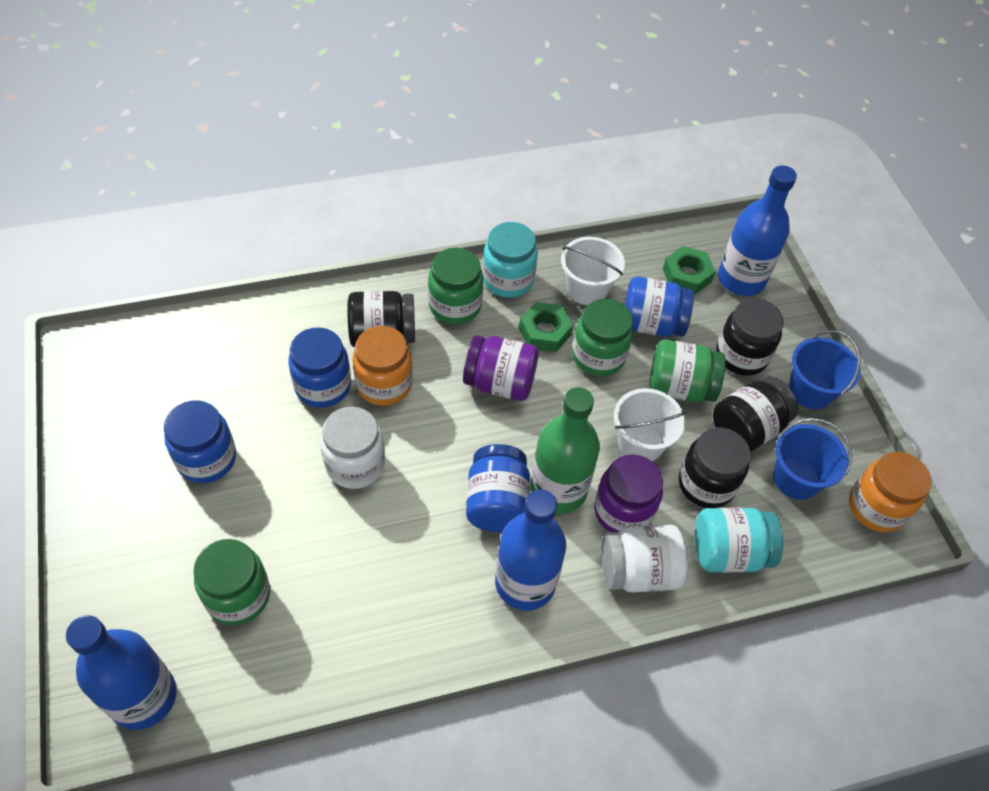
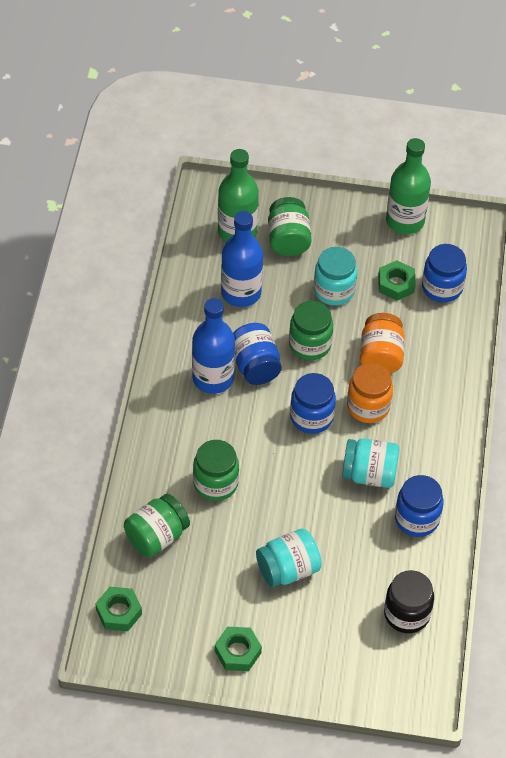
black jar: 4 -> 1
blue bottle: 3 -> 2
blue bucket: 2 -> 0
green bottle: 1 -> 2
green nut: 2 -> 3
purple jar: 2 -> 0
turquoise jar: 2 -> 3
white bucket: 2 -> 0
white jar: 2 -> 0

